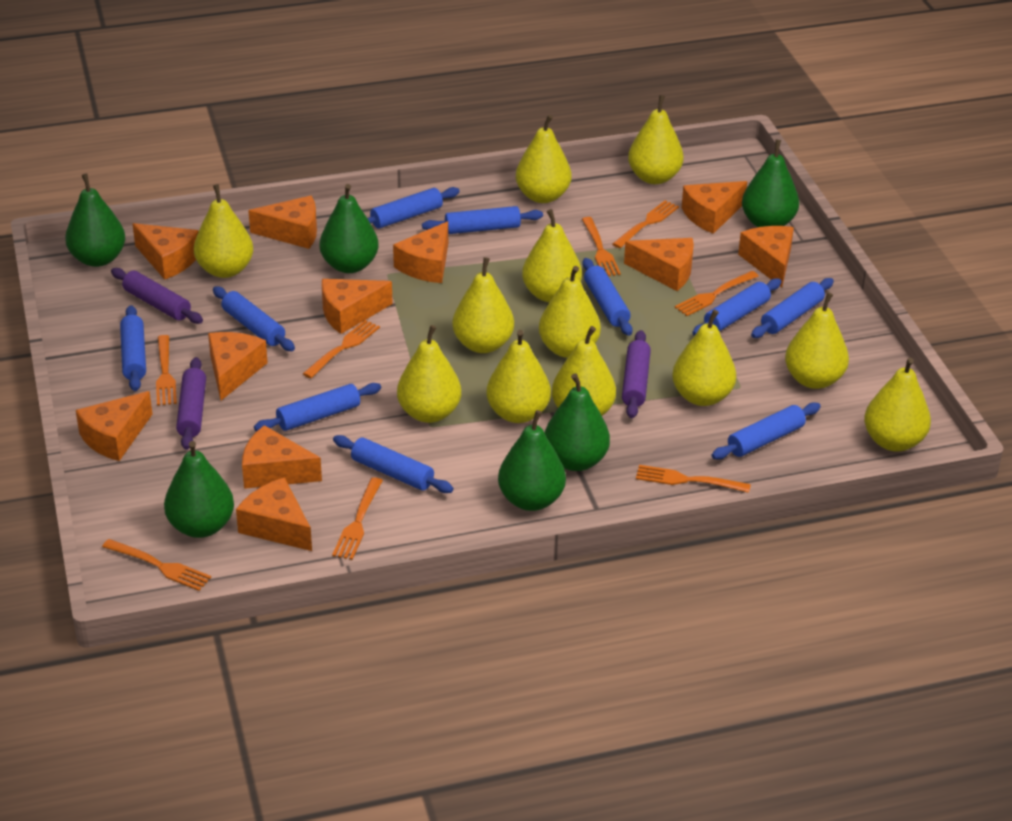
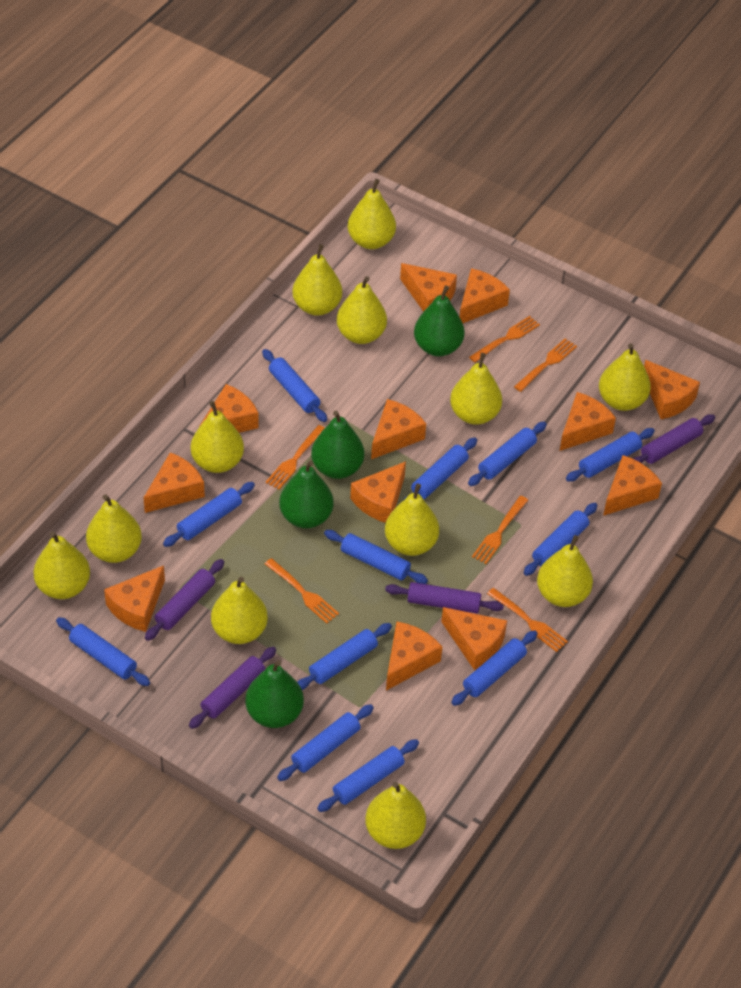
blue rolling pin: 10 -> 12
green pear: 6 -> 4
orange cheese: 11 -> 12
orange fork: 8 -> 6
purple rolling pin: 3 -> 4

